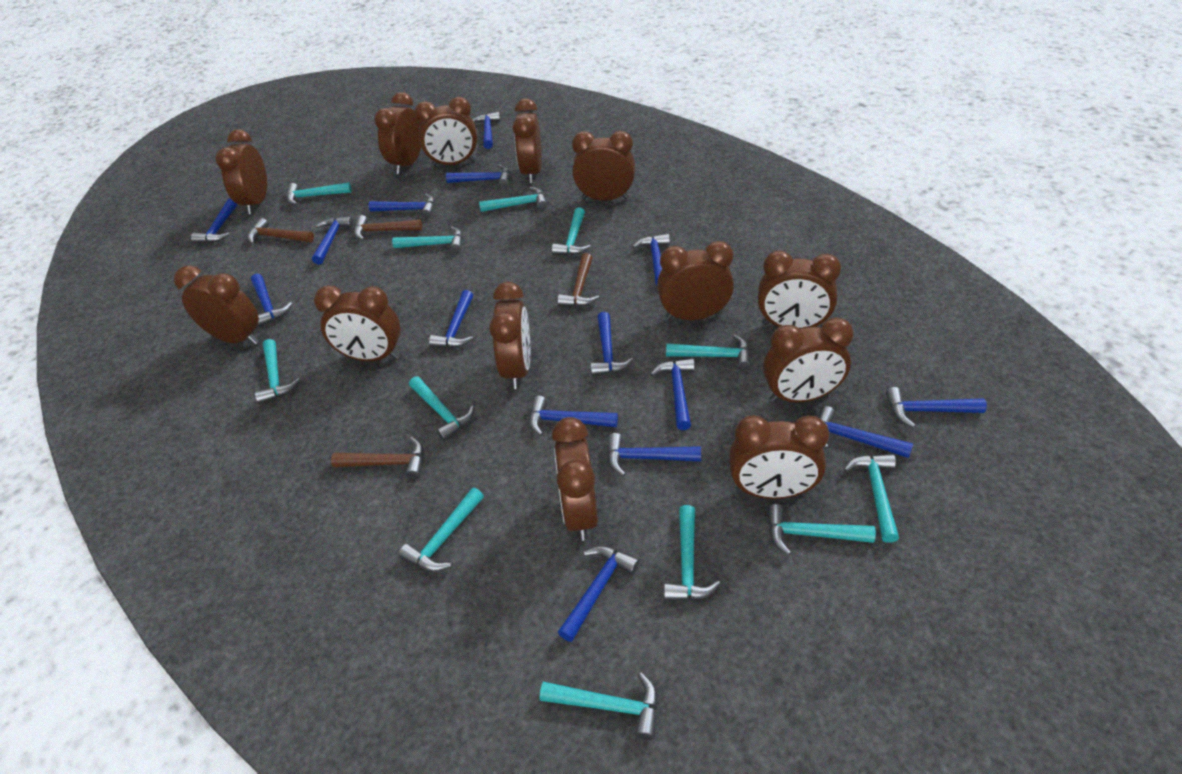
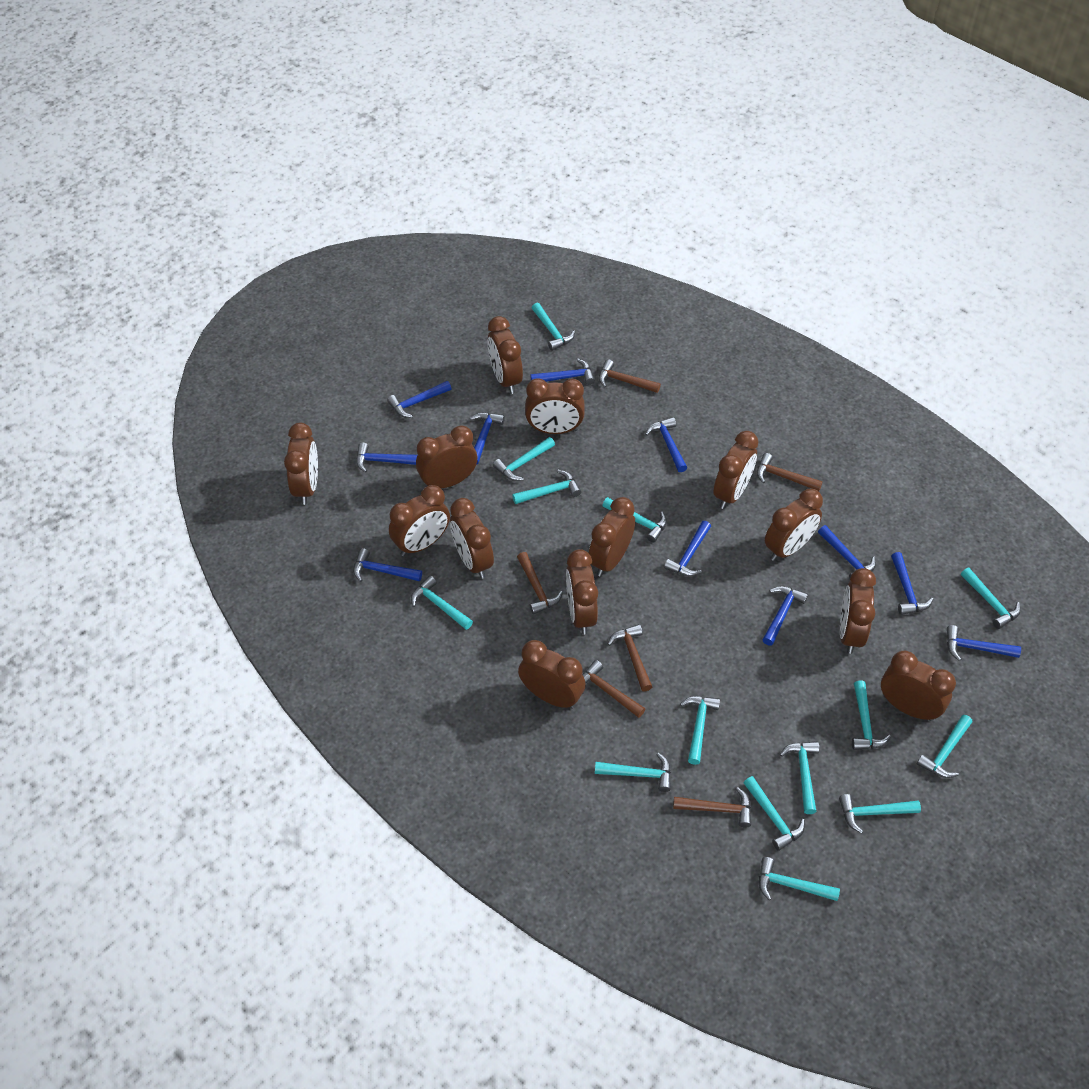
blue hammer: 15 -> 11
brown hammer: 4 -> 6
turquoise hammer: 12 -> 14

